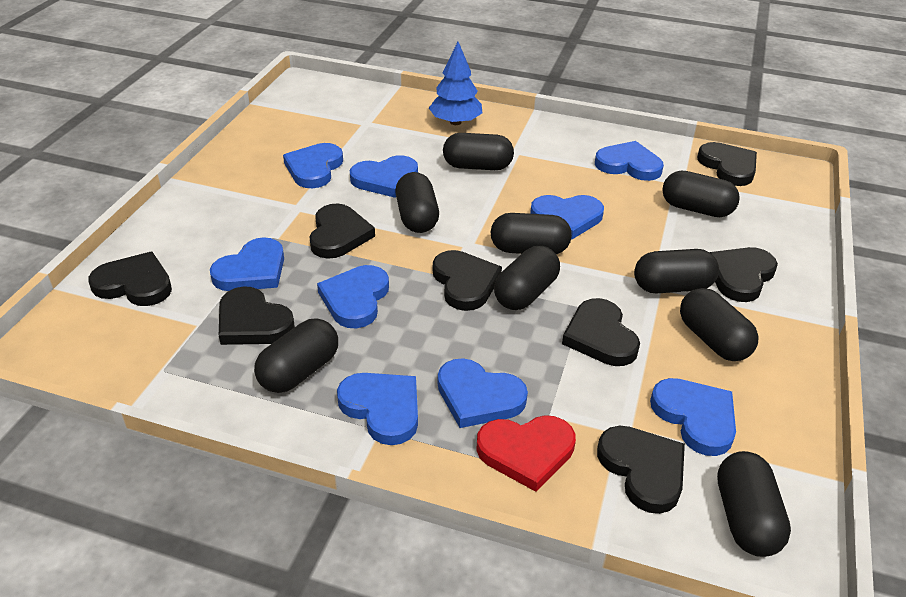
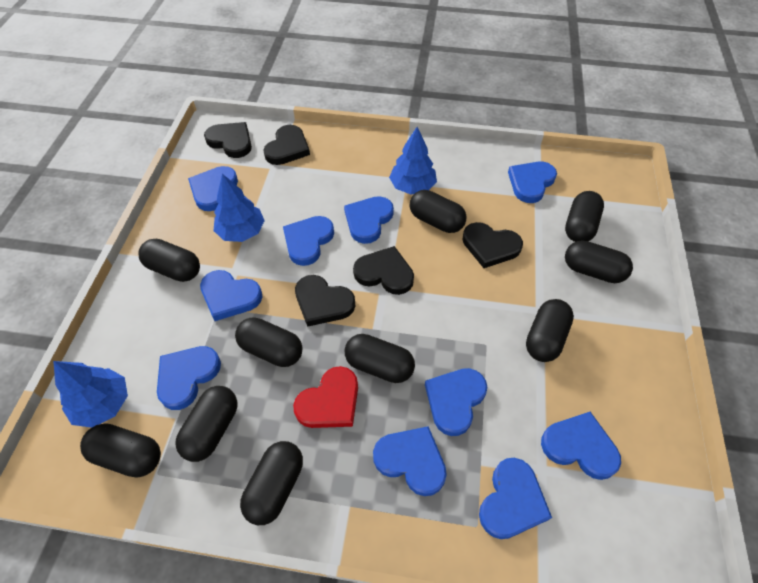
black capsule: 9 -> 10
black heart: 8 -> 5
blue heart: 9 -> 10
blue tree: 1 -> 3

